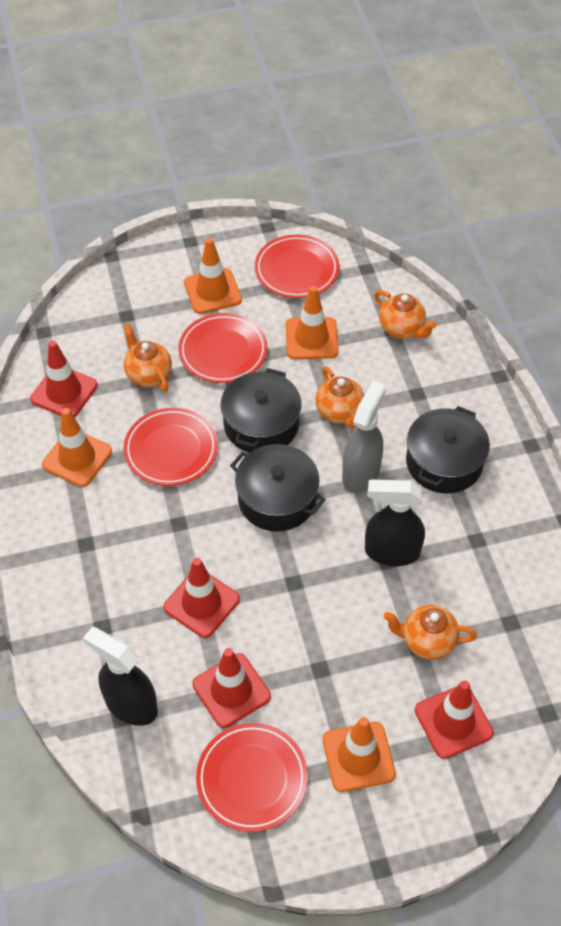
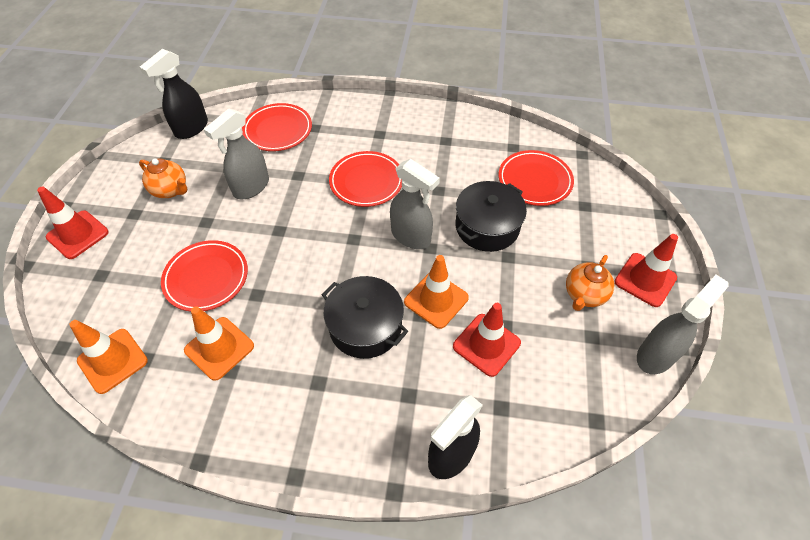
black pot: 3 -> 2
grey spray bottle: 1 -> 3
orange teapot: 4 -> 2
orange traffic cone: 4 -> 3
red traffic cone: 4 -> 3

